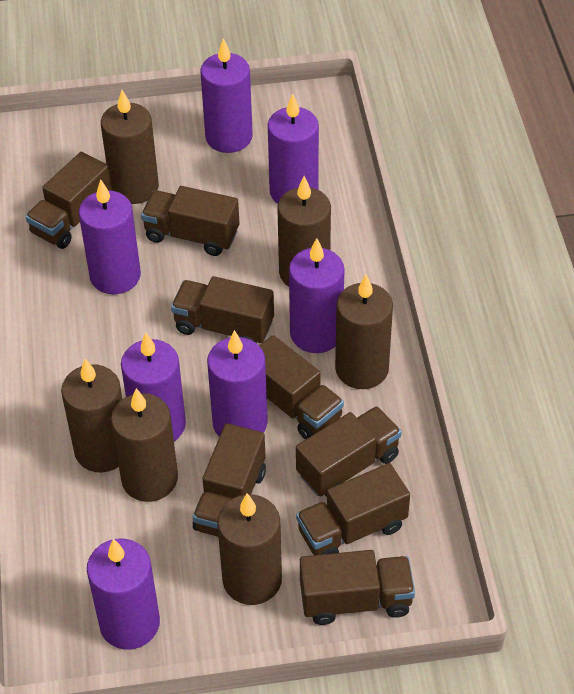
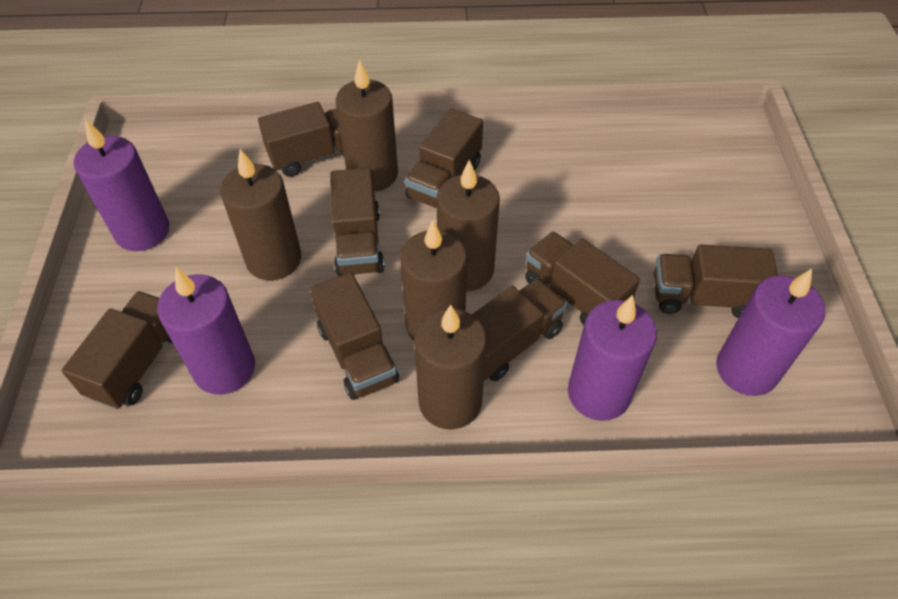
brown candle: 6 -> 5
purple candle: 7 -> 4

